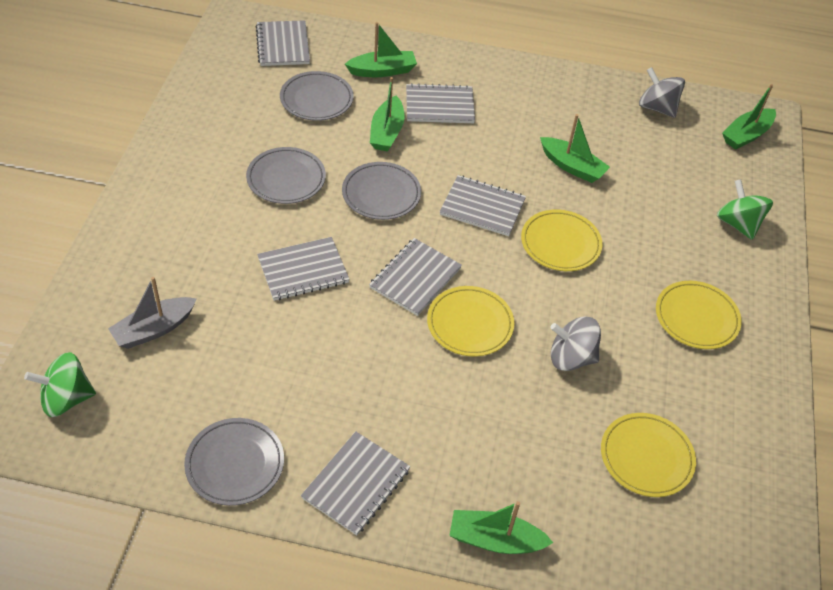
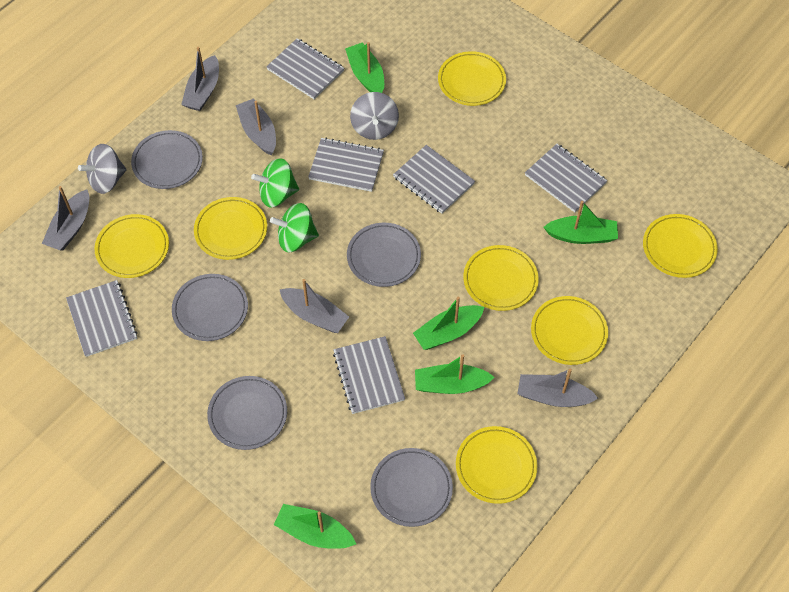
grey boat: 1 -> 5
grey plate: 4 -> 5
yellow plate: 4 -> 7

